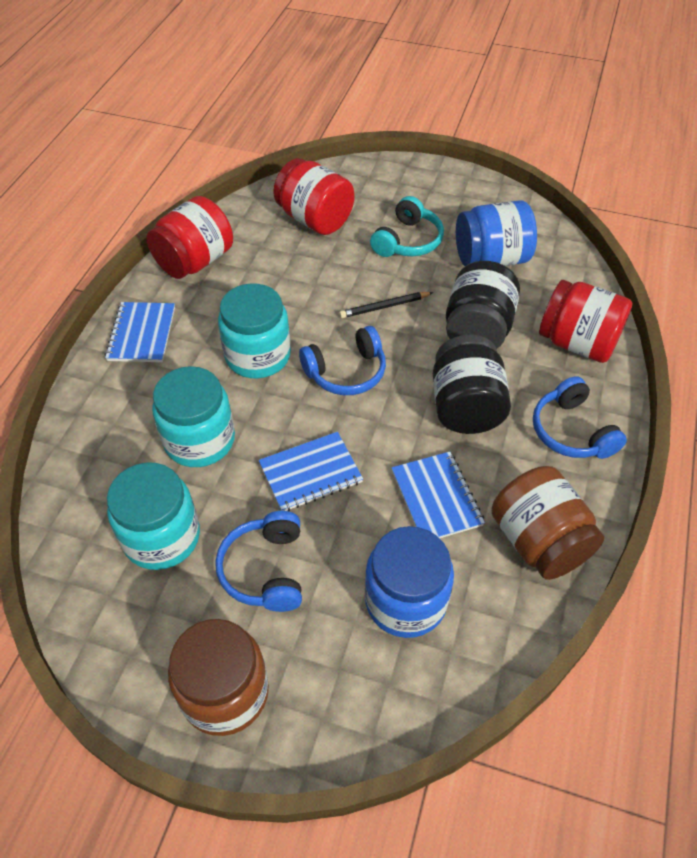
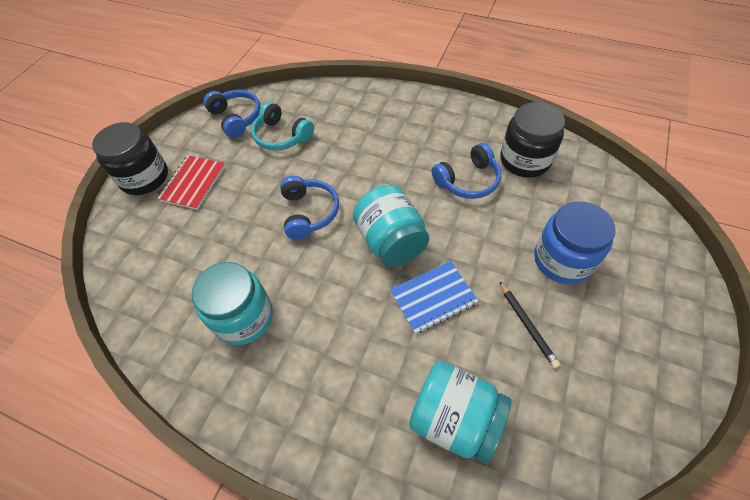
blue jar: 2 -> 1
blue notebook: 3 -> 1
brown jar: 2 -> 0
red jar: 3 -> 0
red notebook: 0 -> 1

